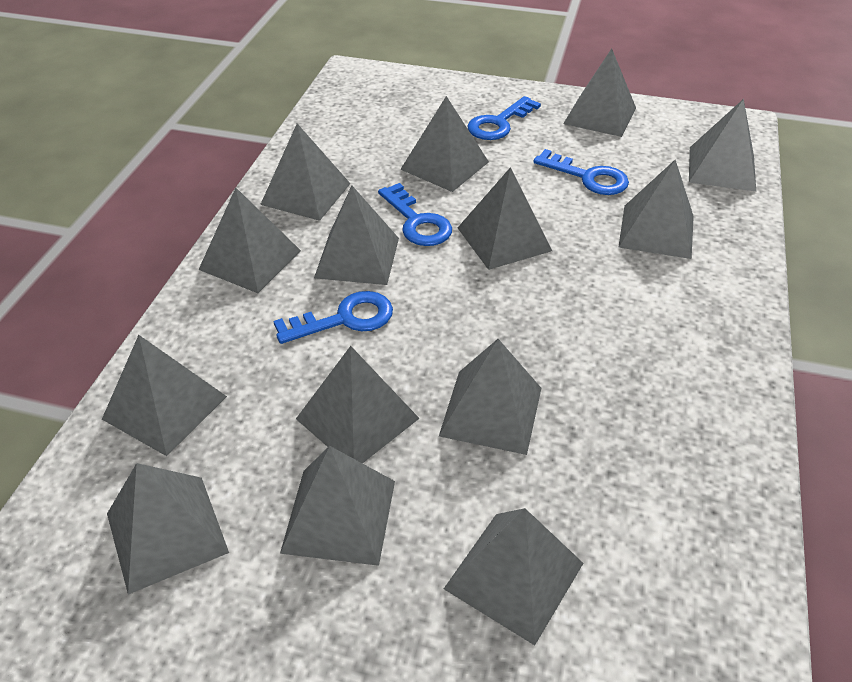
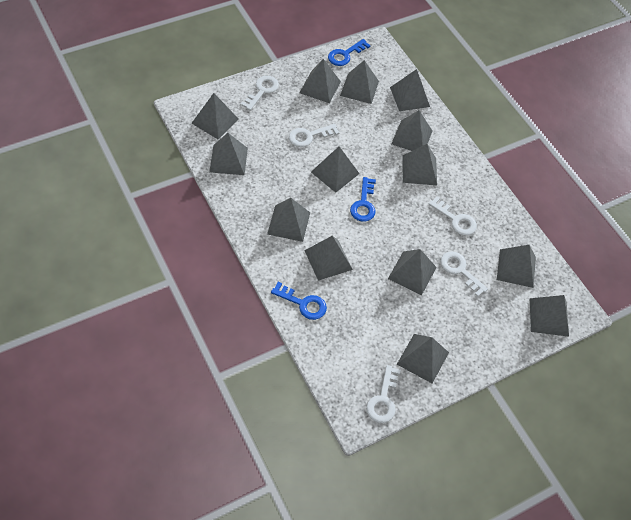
blue key: 4 -> 3
white key: 0 -> 5

